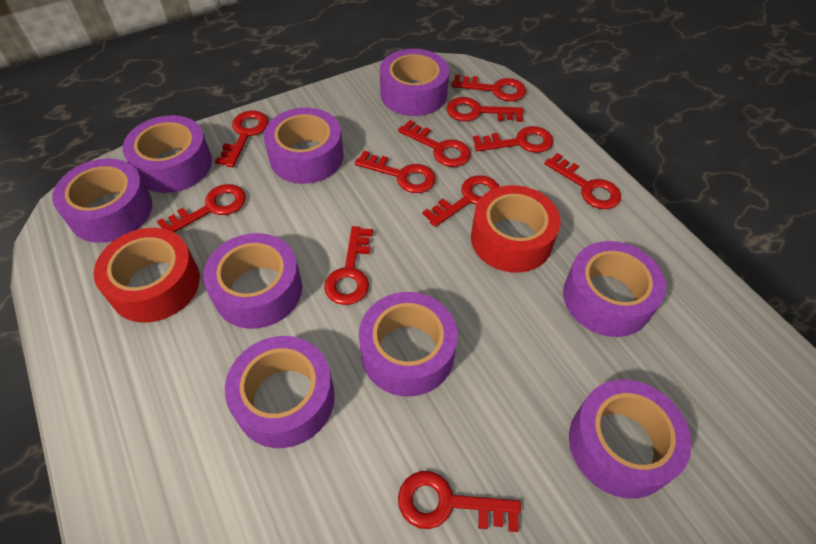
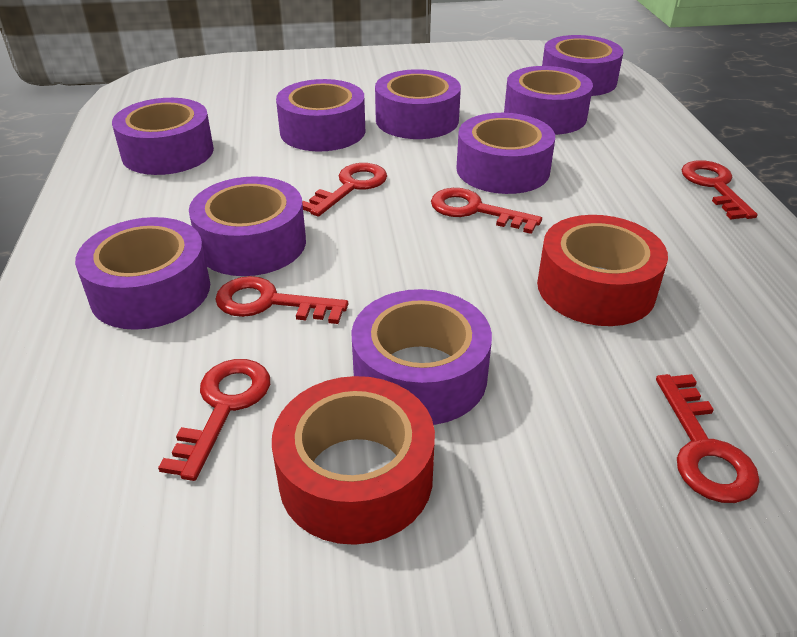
red key: 11 -> 6

